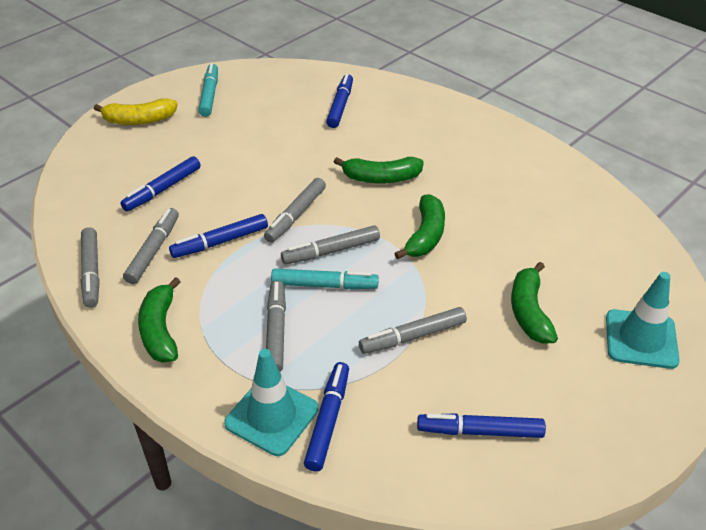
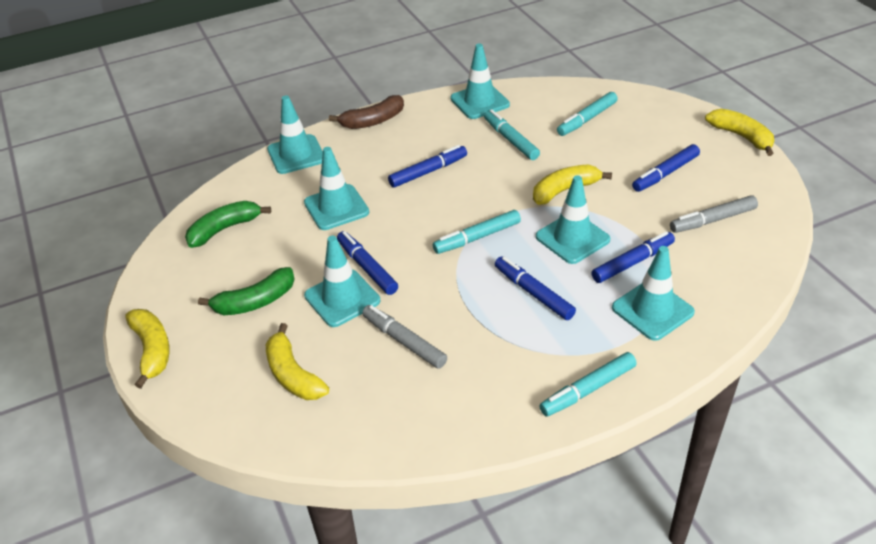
brown banana: 0 -> 1
green banana: 4 -> 2
grey marker: 6 -> 2
turquoise marker: 2 -> 4
turquoise traffic cone: 2 -> 6
yellow banana: 1 -> 4

